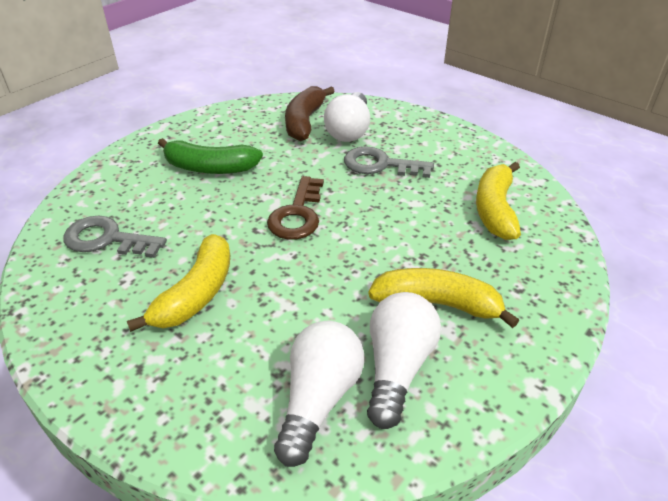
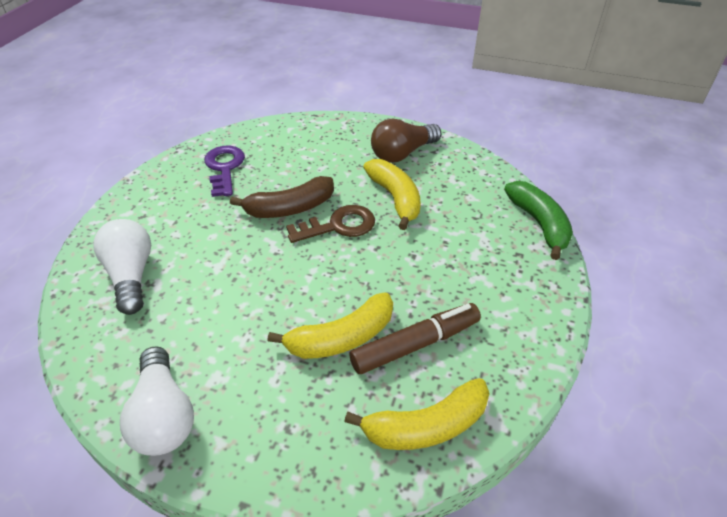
brown light bulb: 0 -> 1
brown marker: 0 -> 1
grey key: 2 -> 0
purple key: 0 -> 1
white light bulb: 3 -> 2

